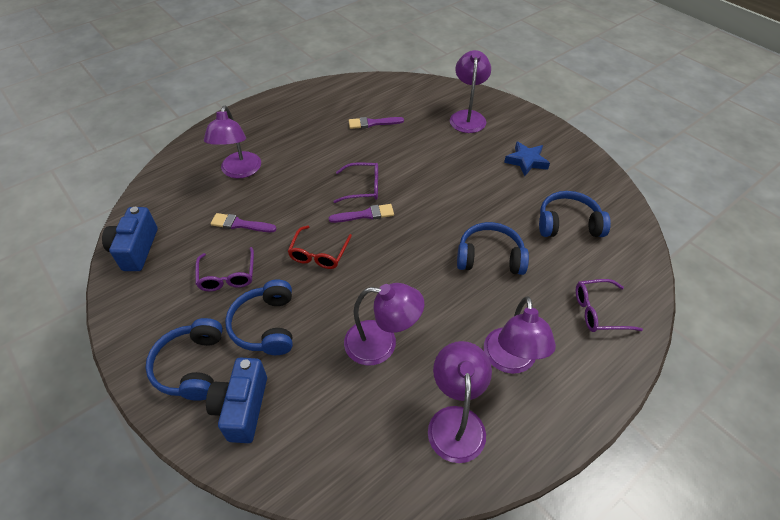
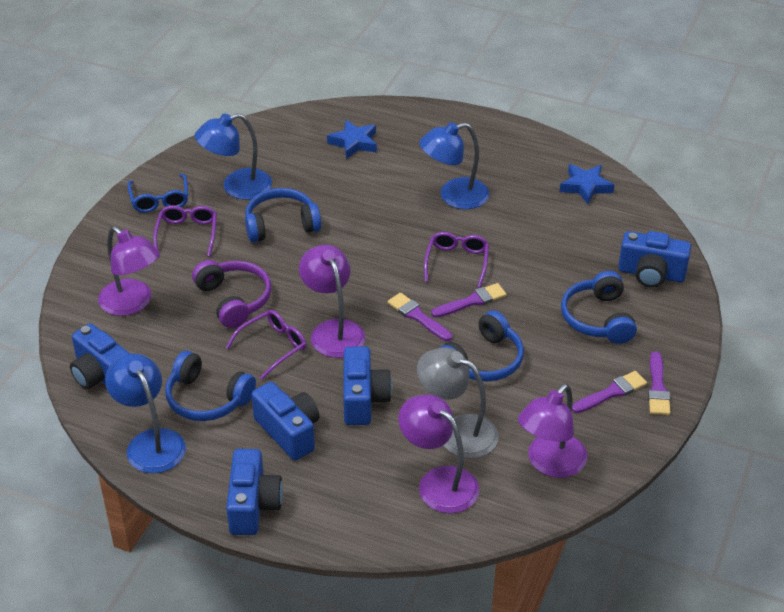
blue camera: 2 -> 5
blue glasses: 0 -> 1
blue lamp: 0 -> 3
blue star: 1 -> 2
grey lamp: 0 -> 1
purple brush: 3 -> 4
purple headphones: 0 -> 1
purple lamp: 5 -> 4
red glasses: 1 -> 0

